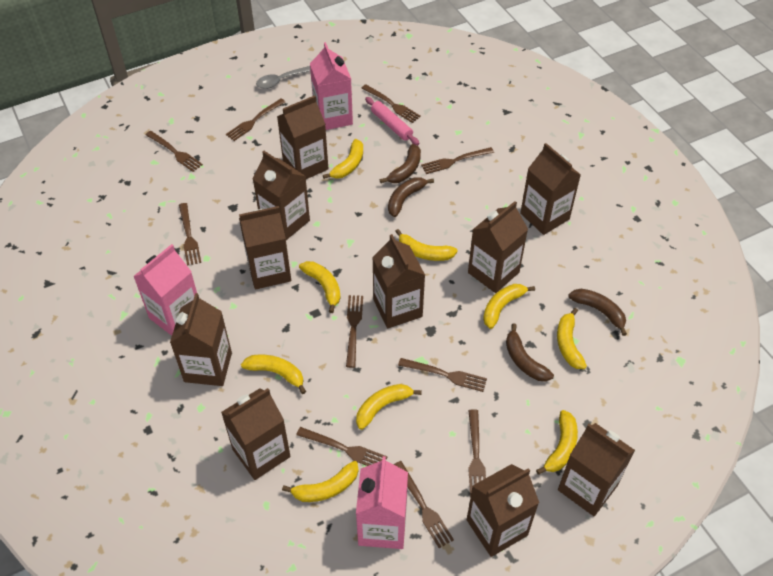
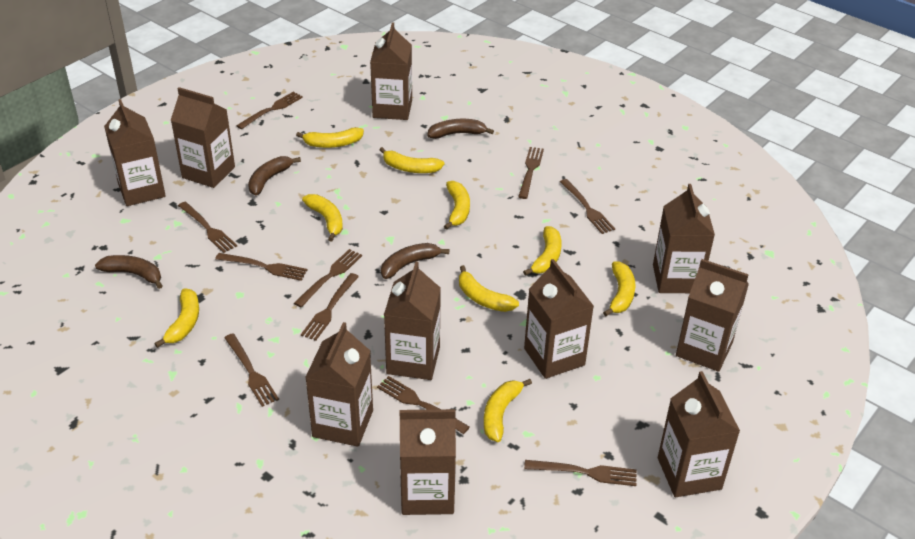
grey spoon: 1 -> 0
pink carton: 3 -> 0
pink rolling pin: 1 -> 0

